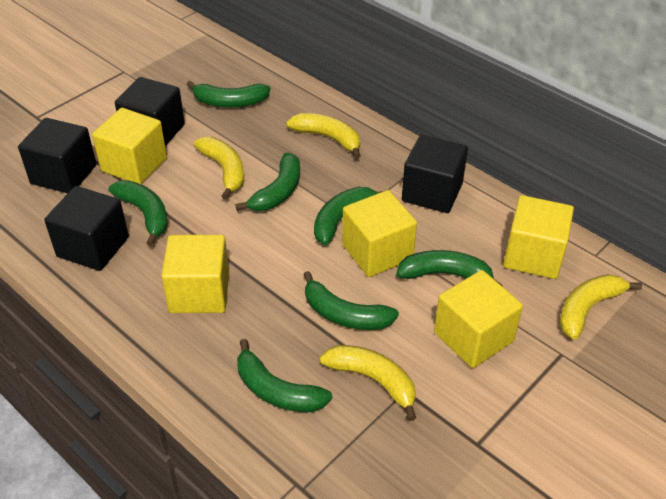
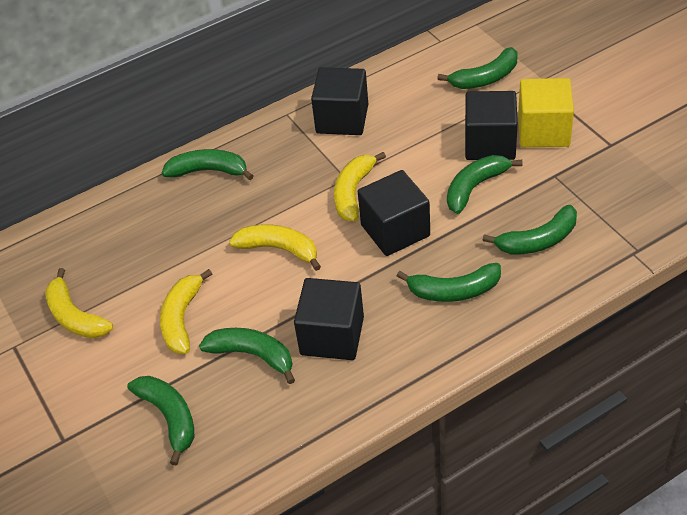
yellow cube: 5 -> 1

